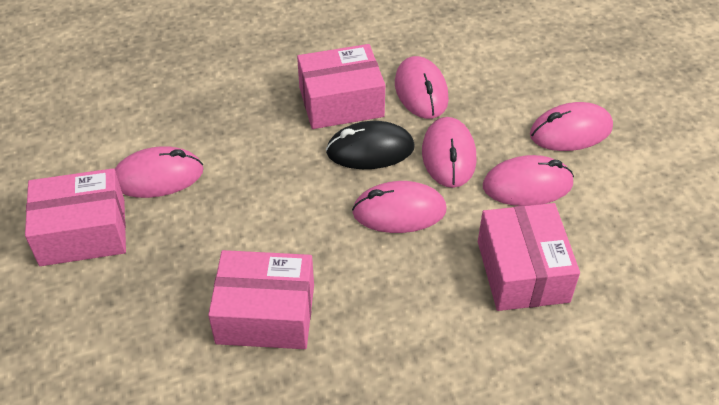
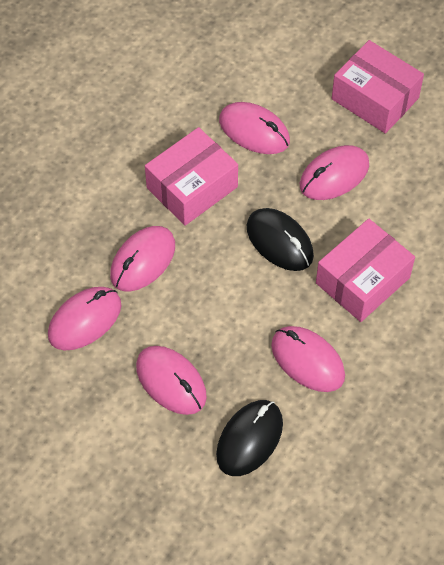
black mouse: 1 -> 2
pink box: 4 -> 3

